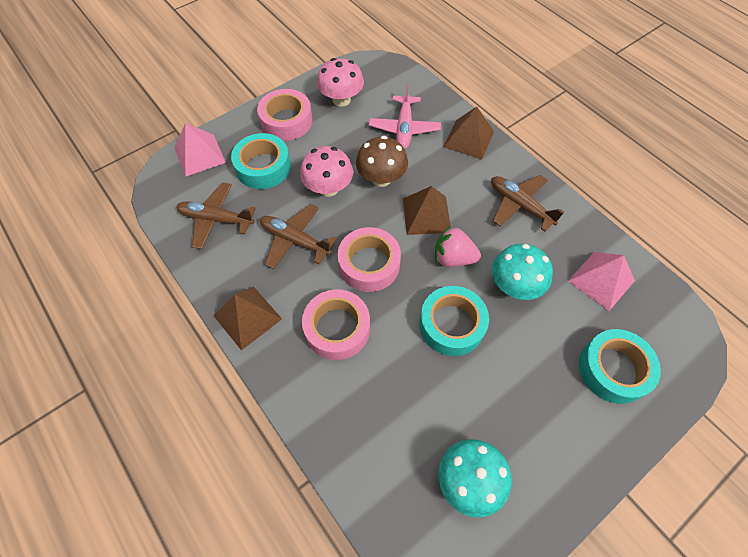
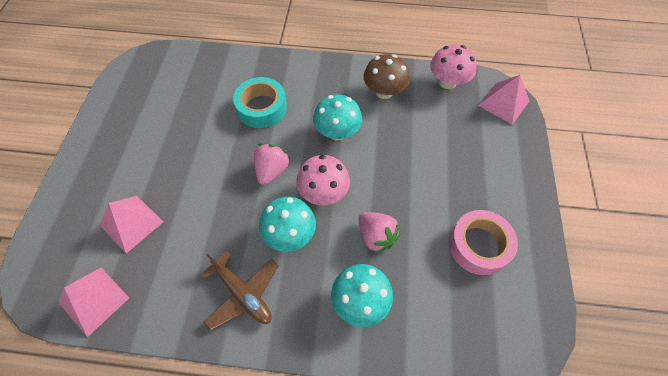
brown plane: 3 -> 1
brown pyramid: 3 -> 0
pink plane: 1 -> 0
pink pyramid: 2 -> 3
pink strawberry: 1 -> 2
pink tape: 3 -> 1
turquoise mushroom: 2 -> 3
turquoise tape: 3 -> 1

